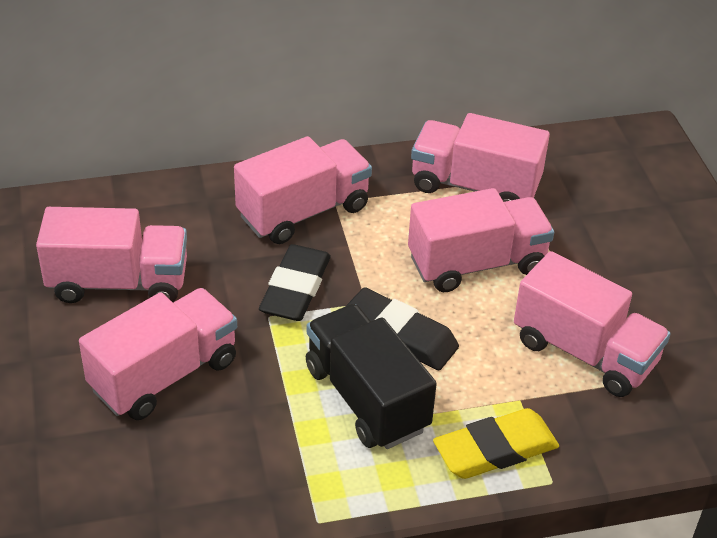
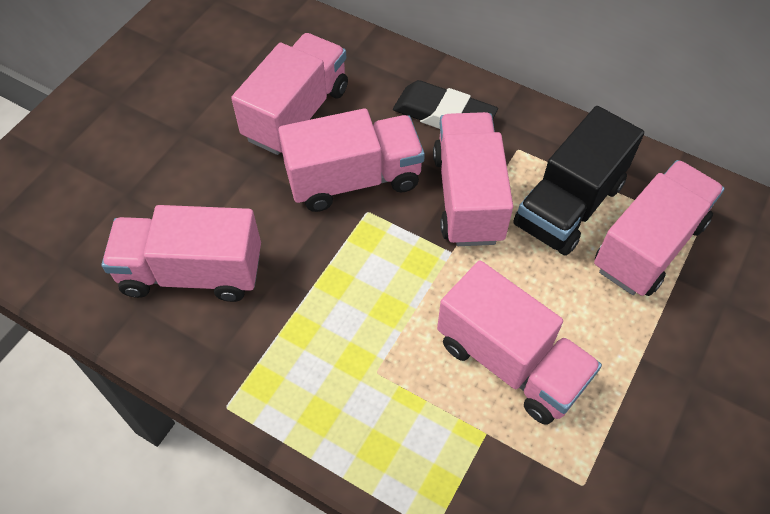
black eraser: 2 -> 1
yellow eraser: 1 -> 0

